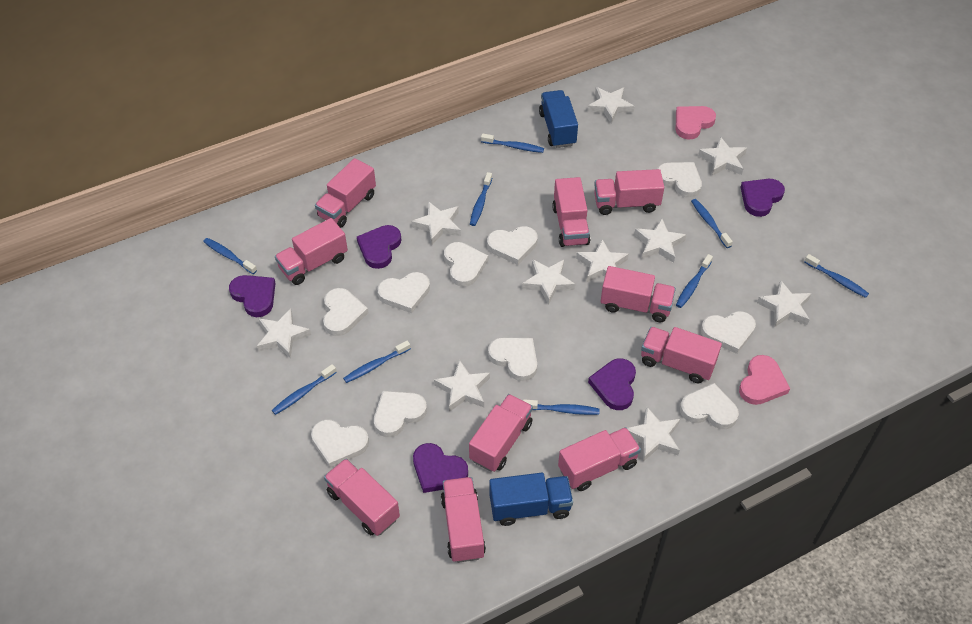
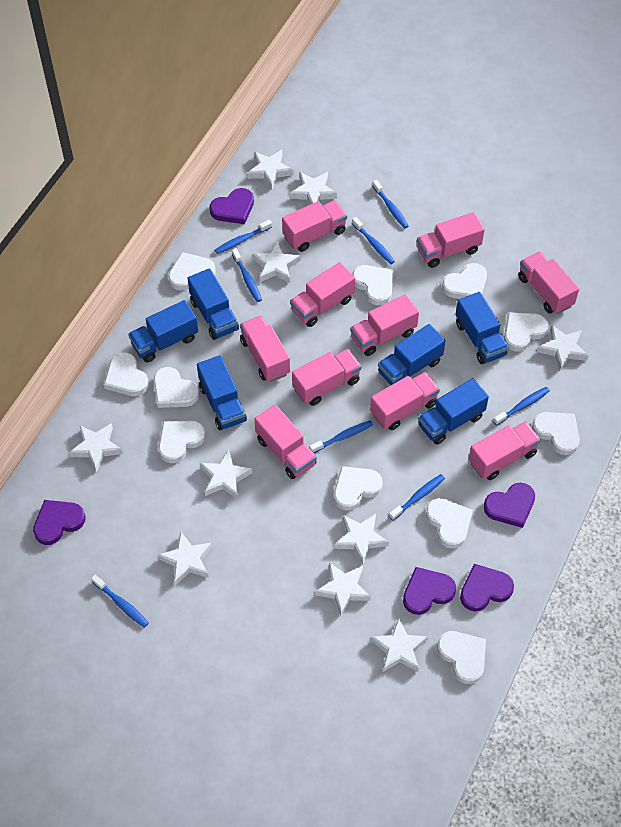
blue toothbrush: 9 -> 8
blue truck: 2 -> 6
pink heart: 2 -> 0
white heart: 10 -> 11

